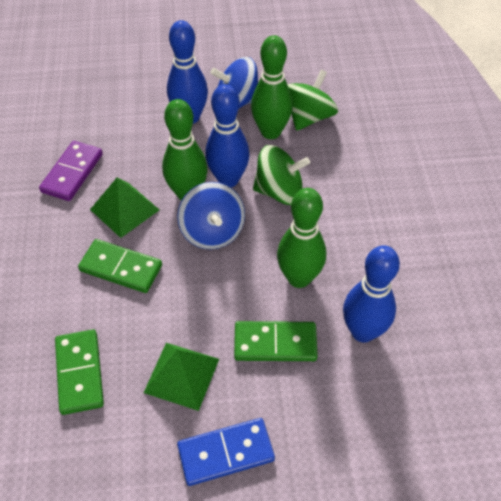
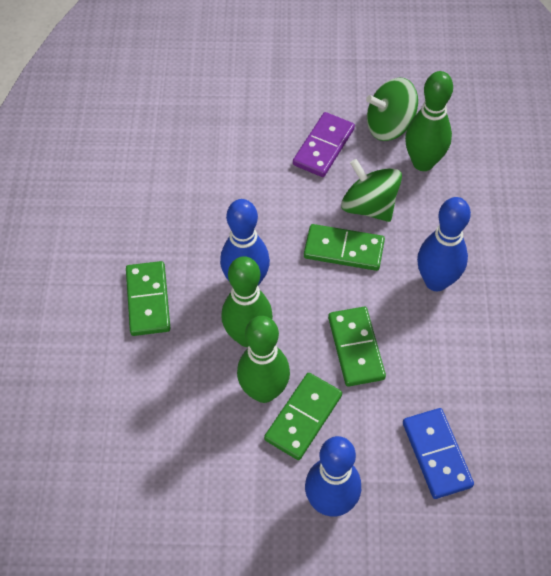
blue spinning top: 2 -> 0
green domino: 3 -> 4
green pyramid: 2 -> 0

